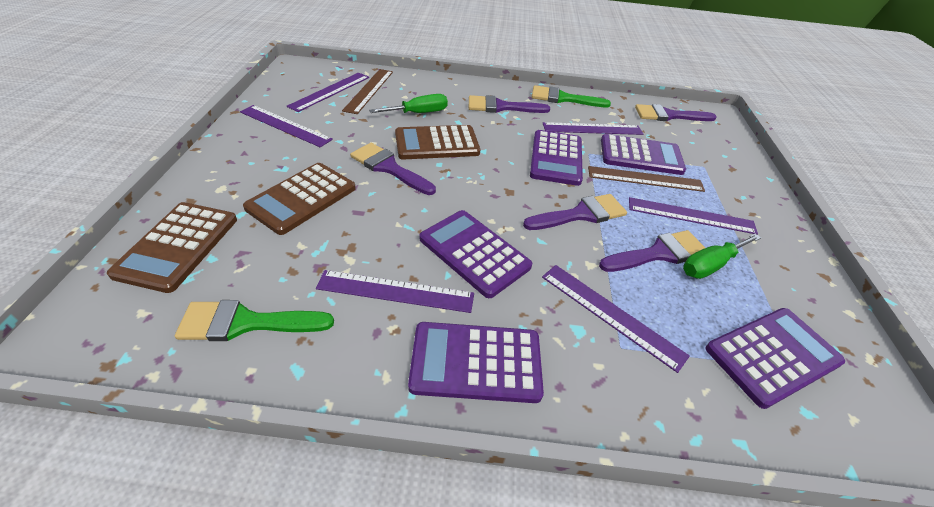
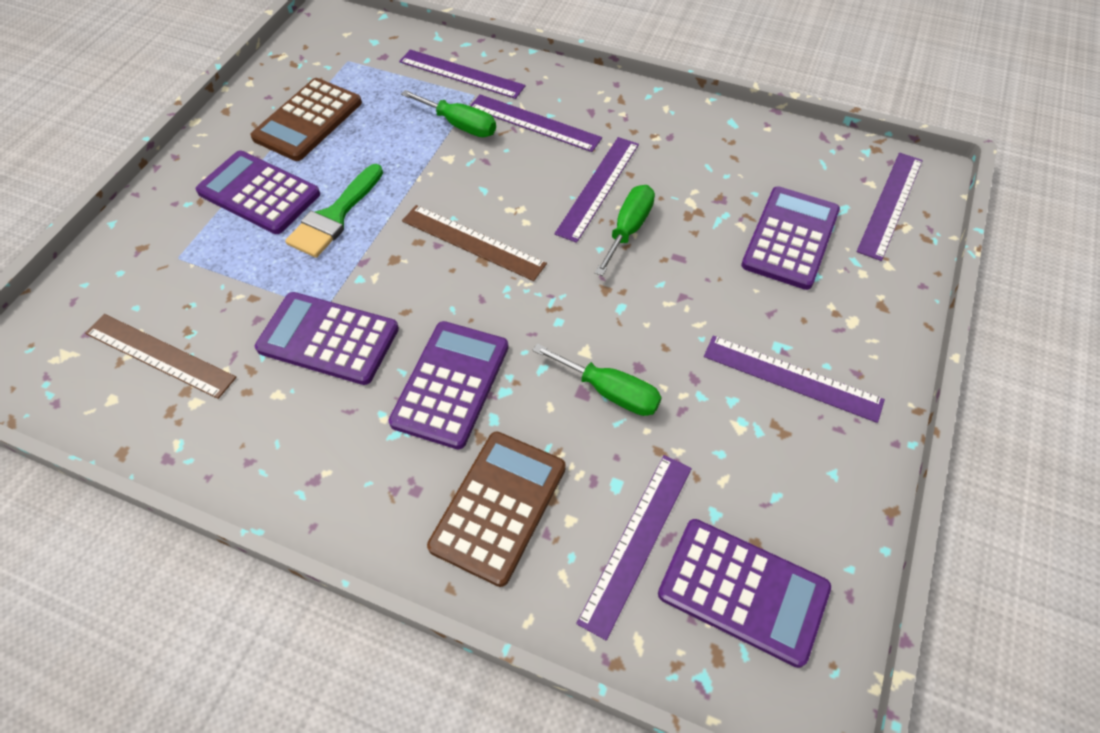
brown calculator: 3 -> 2
green brush: 2 -> 1
green screwdriver: 2 -> 3
purple brush: 5 -> 0

